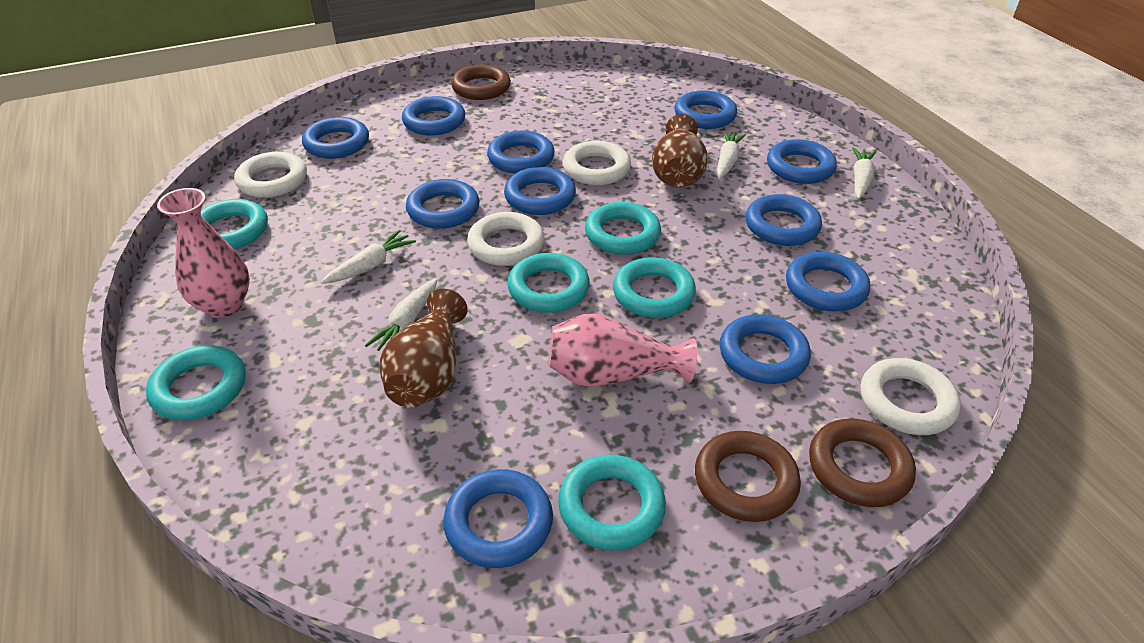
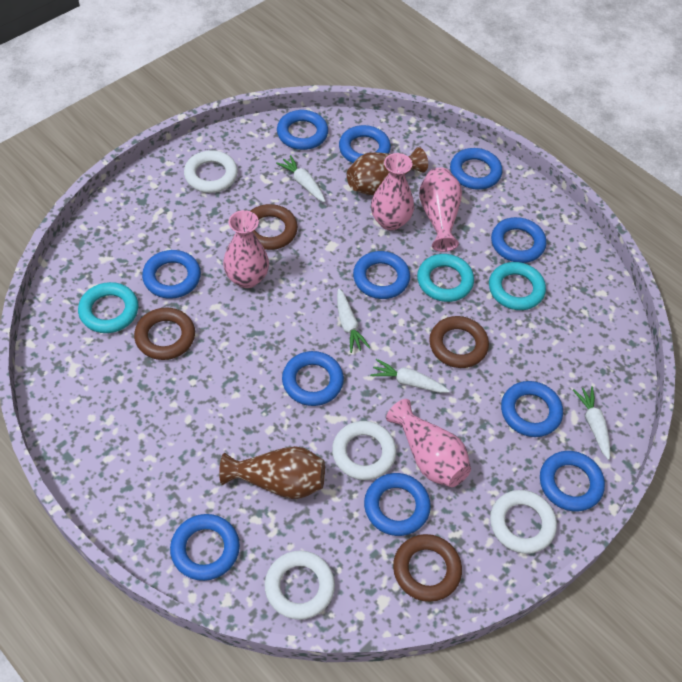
brown ring: 3 -> 4
pink vase: 2 -> 4
turquoise ring: 6 -> 3

